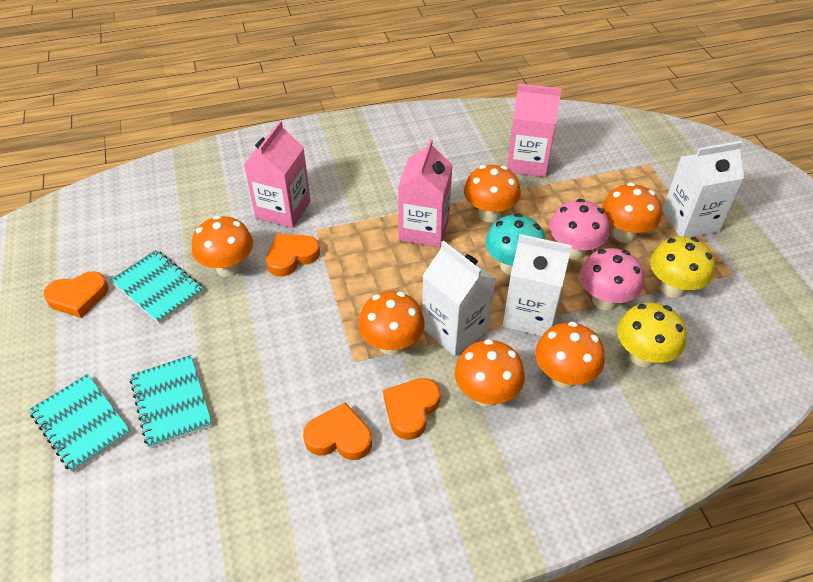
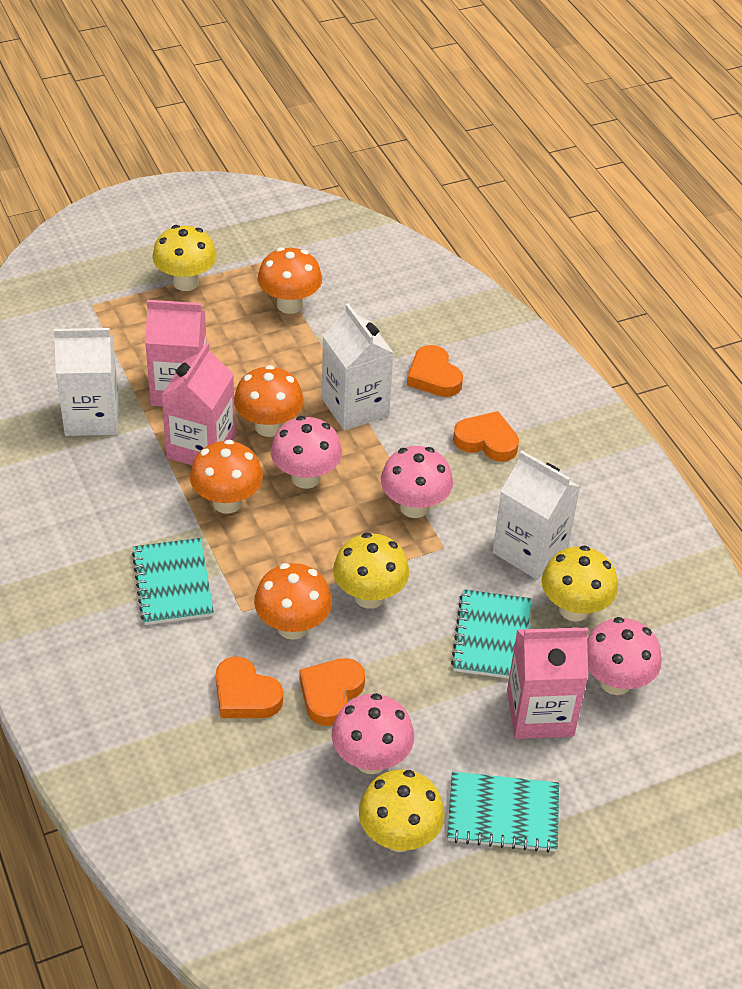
orange mushroom: 6 -> 4
pink mushroom: 2 -> 4
turquoise mushroom: 1 -> 0
yellow mushroom: 2 -> 4

